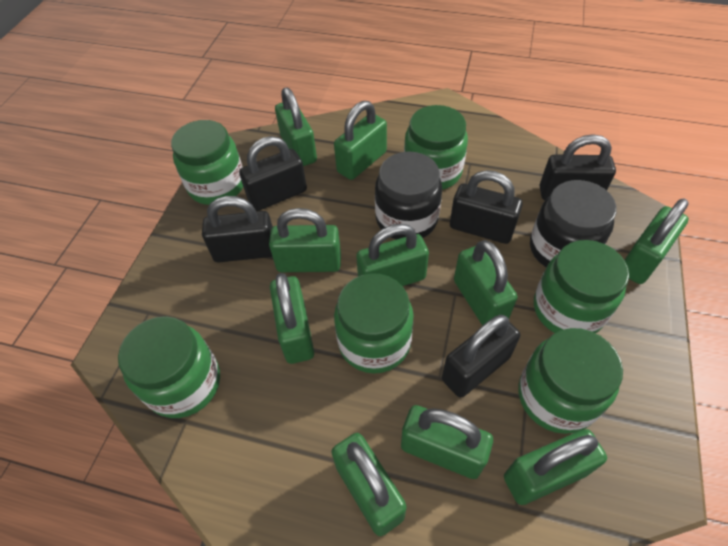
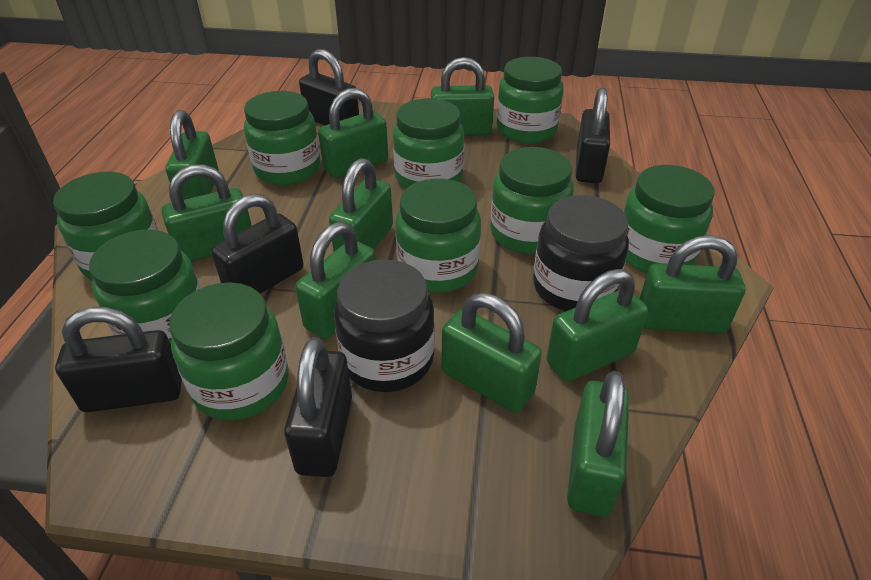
green jar: 6 -> 9

